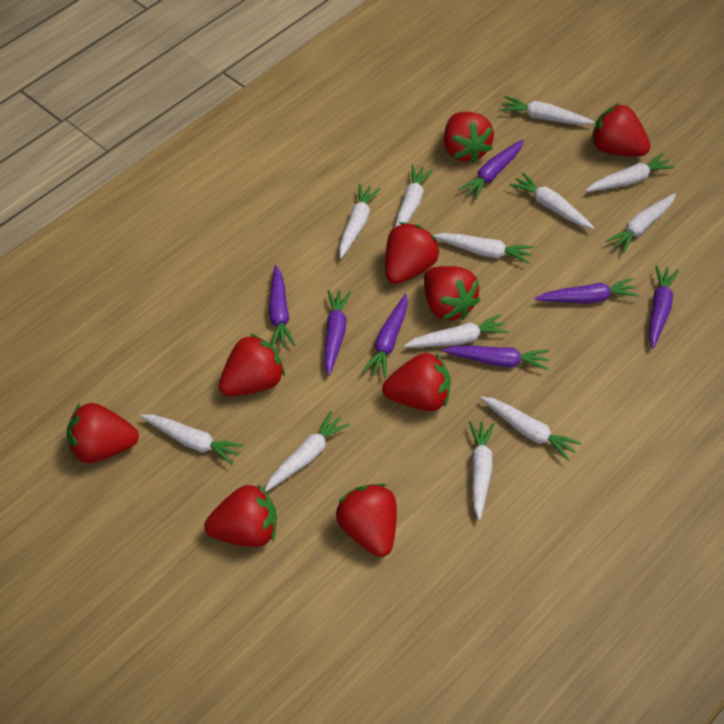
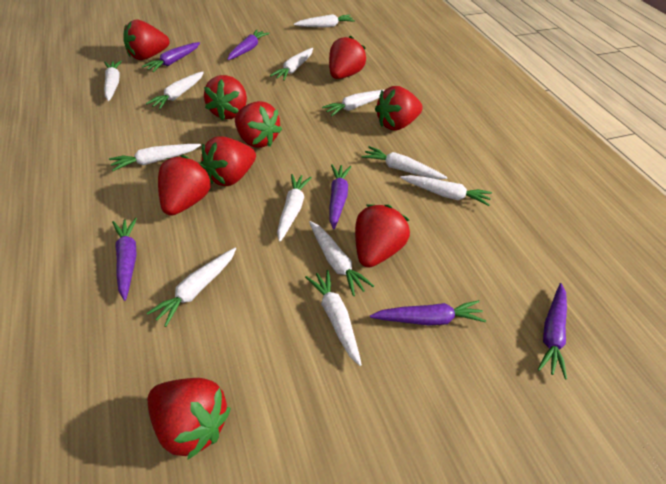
purple carrot: 7 -> 6

